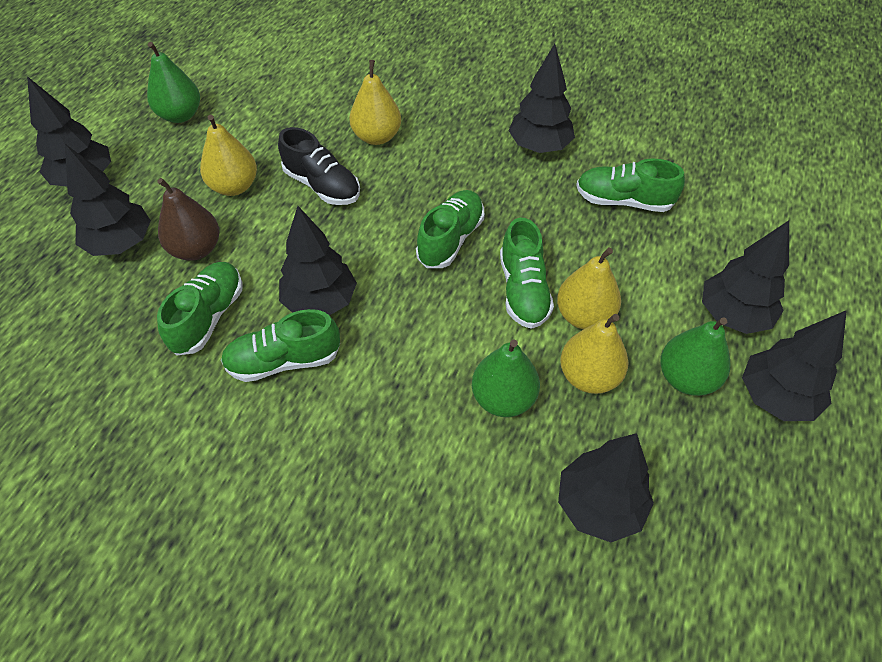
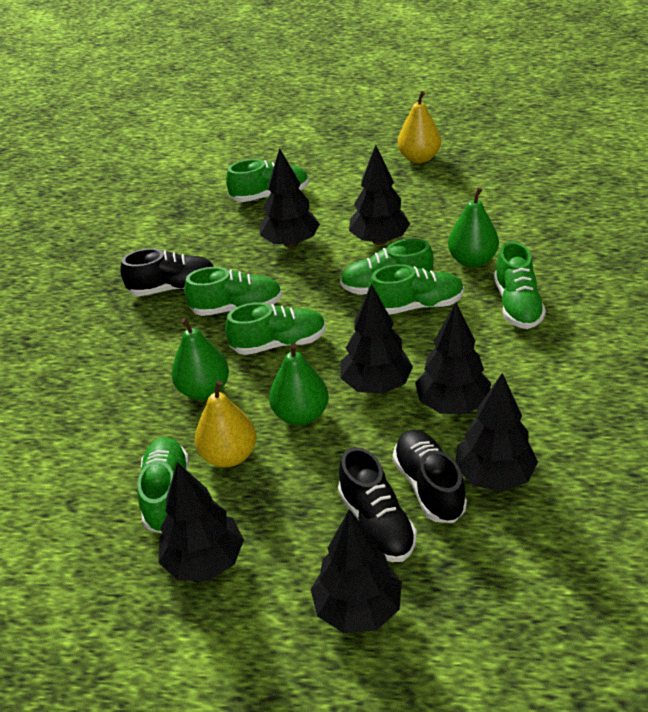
black shoe: 1 -> 3
brown pear: 1 -> 0
green shoe: 5 -> 7
yellow pear: 4 -> 2

